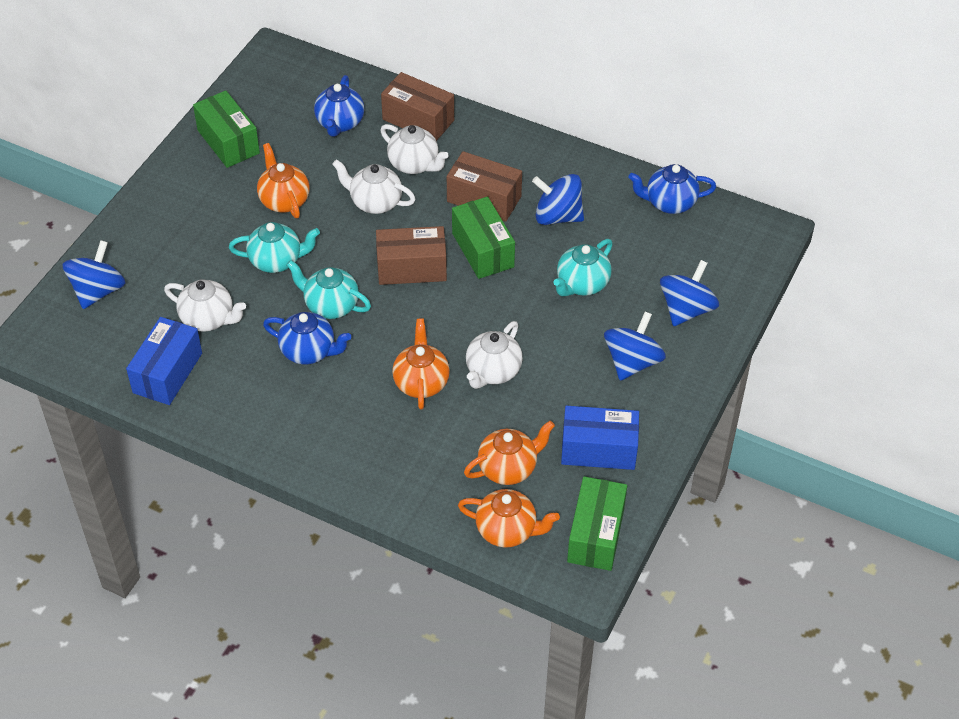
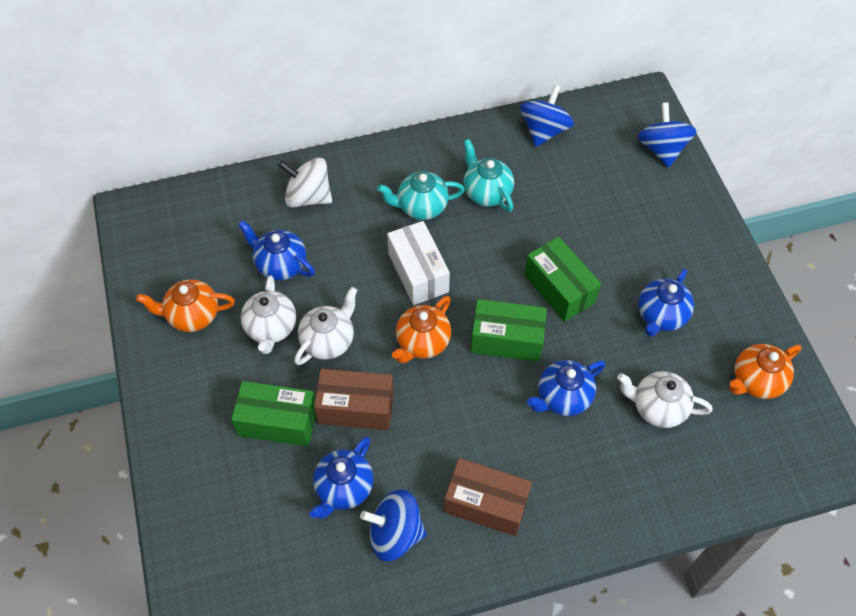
blue box: 2 -> 0
blue spinning top: 4 -> 3
blue teapot: 3 -> 4
brown box: 3 -> 2
orange teapot: 4 -> 3
turquoise teapot: 3 -> 2
white box: 0 -> 1
white spinning top: 0 -> 1
white teapot: 4 -> 3

